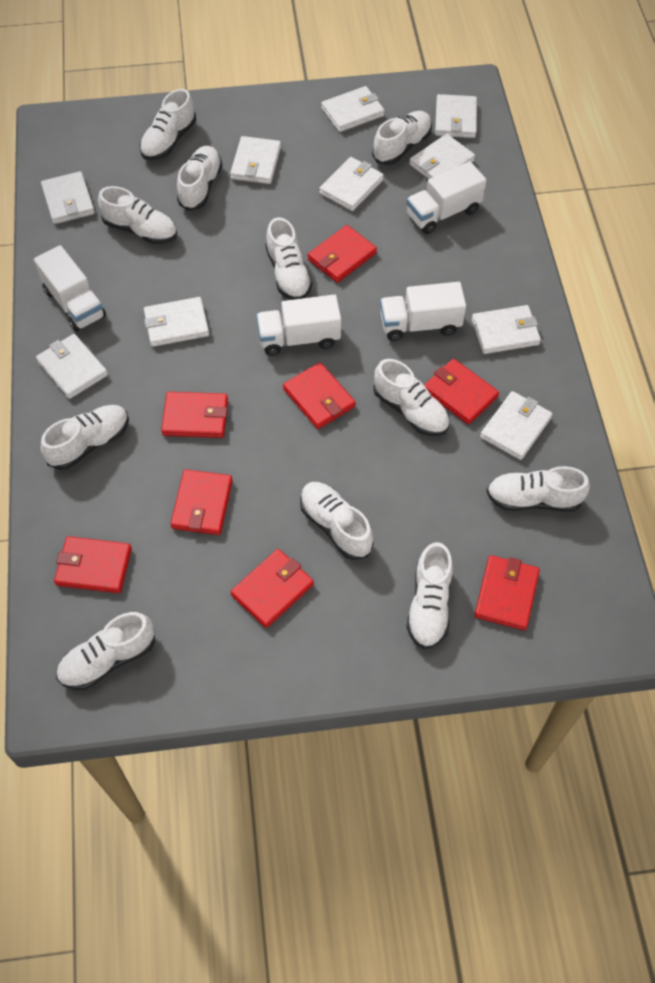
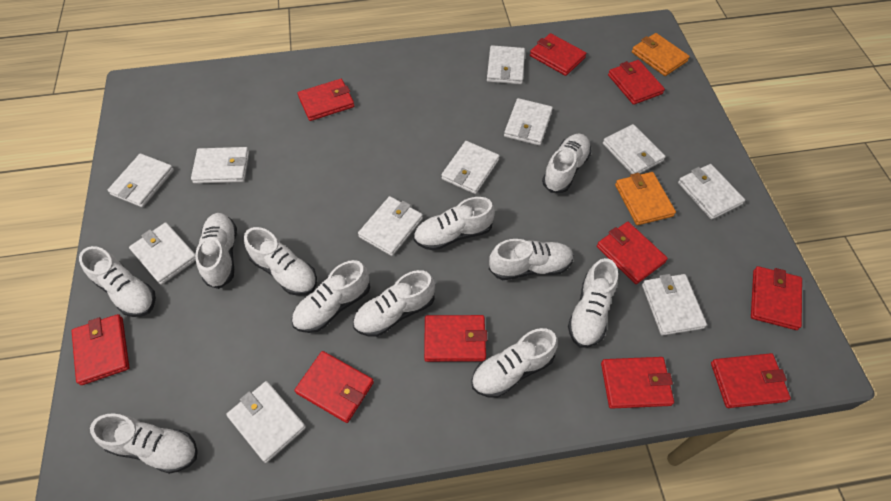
orange wallet: 0 -> 2
red wallet: 8 -> 10
white truck: 4 -> 0
white wallet: 10 -> 11

